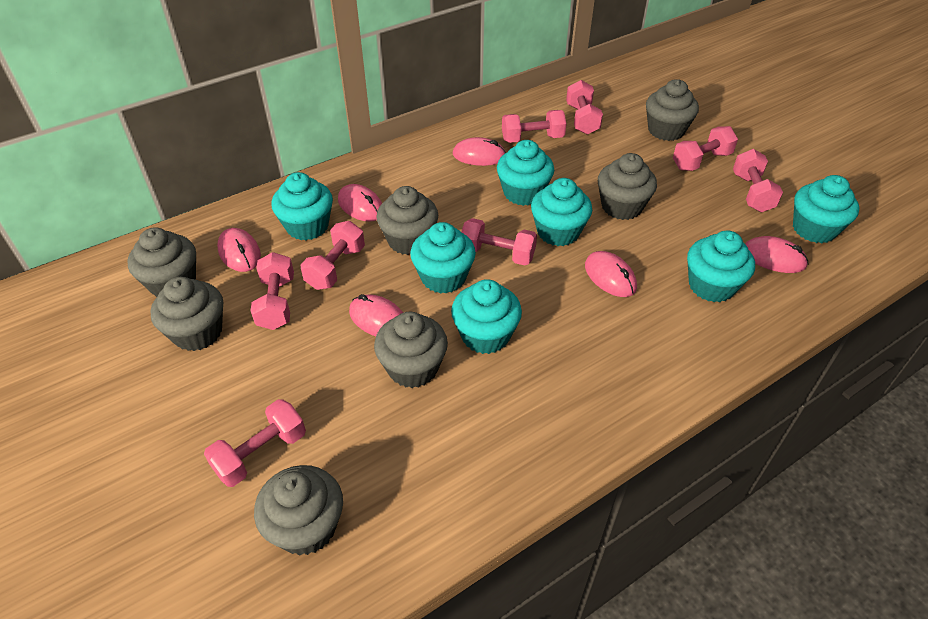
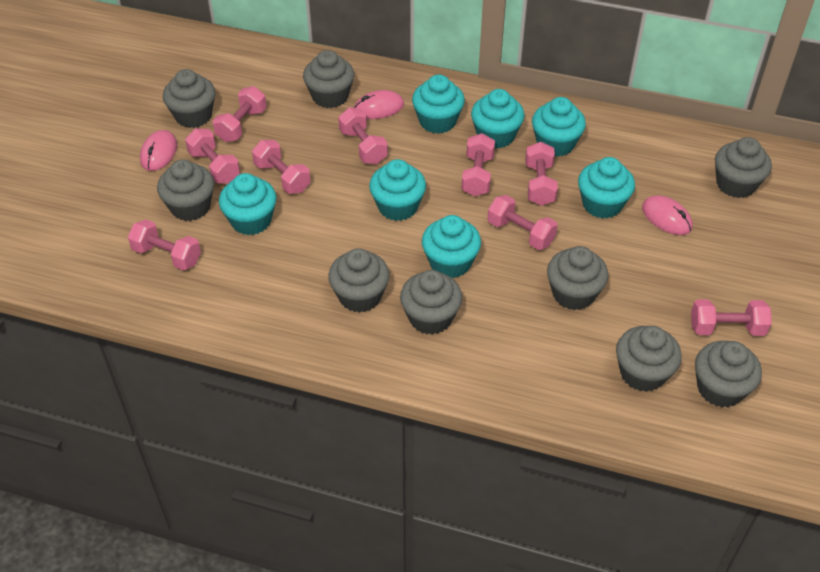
grey cupcake: 7 -> 9
pink dumbbell: 8 -> 9
pink mouse: 6 -> 3

